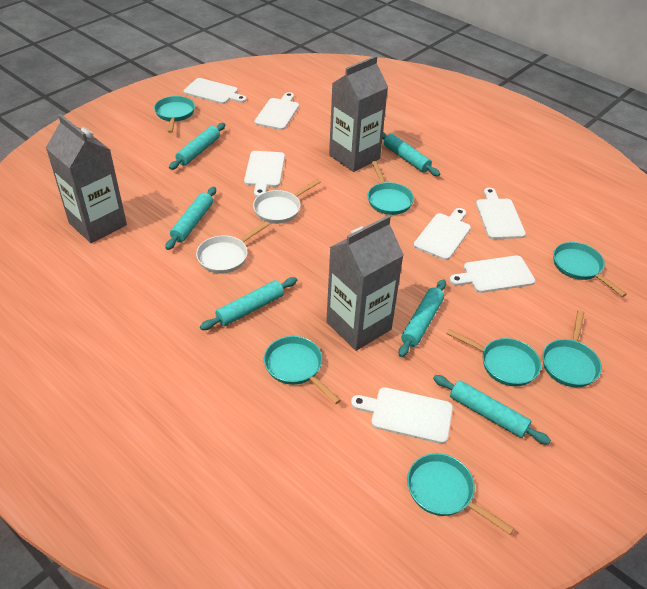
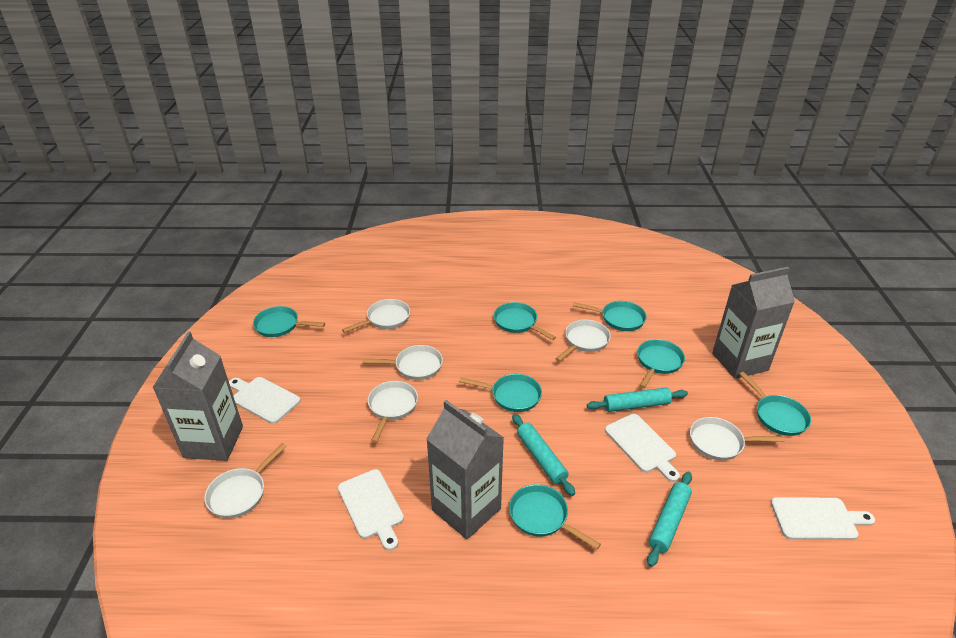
turquoise rolling pin: 6 -> 3
white cutting board: 7 -> 4
white pan: 2 -> 6

